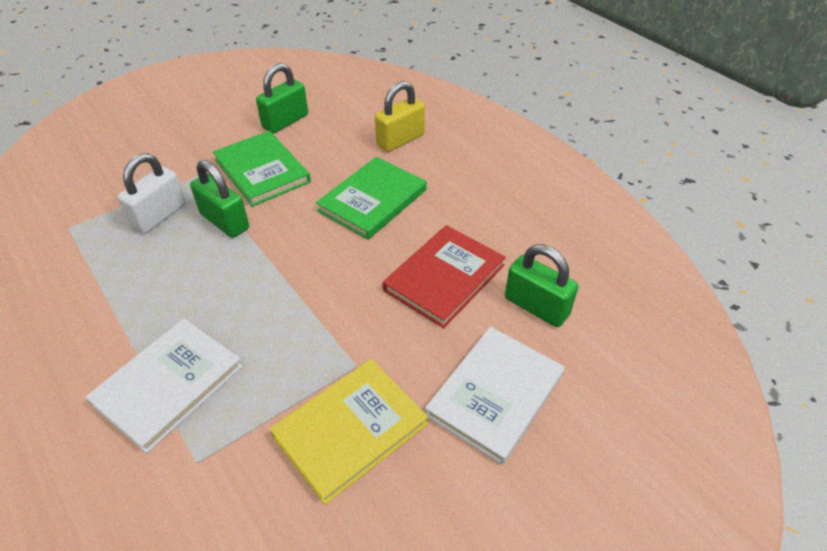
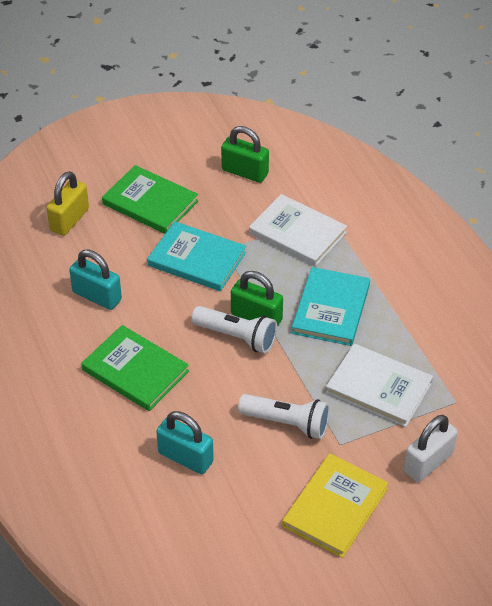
green padlock: 3 -> 2
red book: 1 -> 0
turquoise book: 0 -> 2
turquoise padlock: 0 -> 2
white flashlight: 0 -> 2

